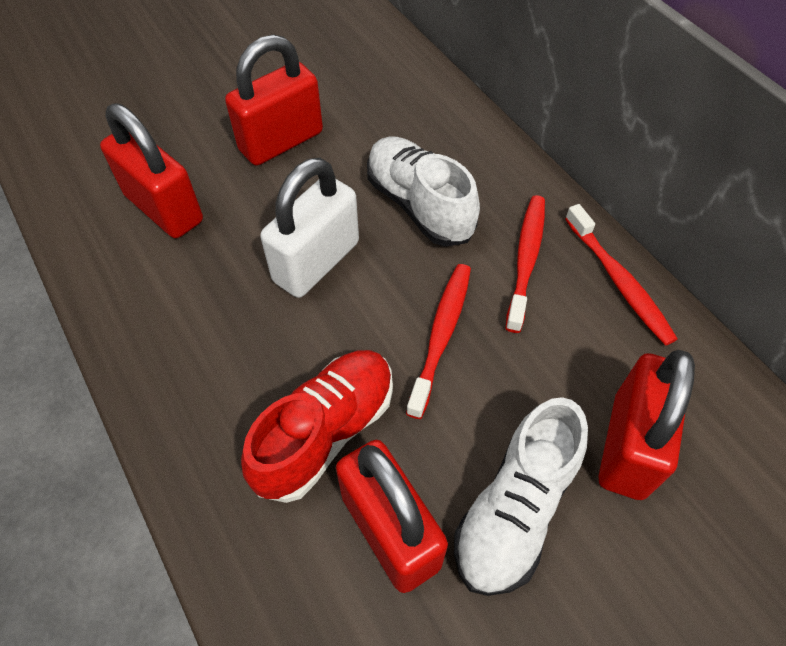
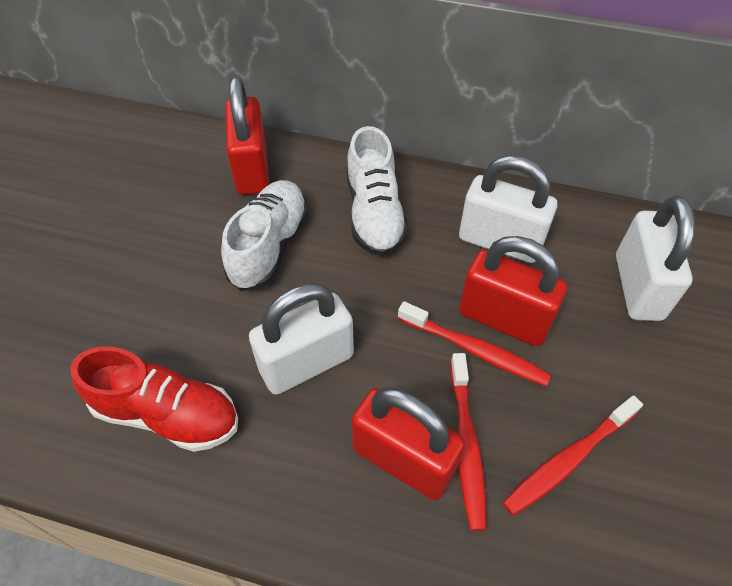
red padlock: 4 -> 3
white padlock: 1 -> 3

